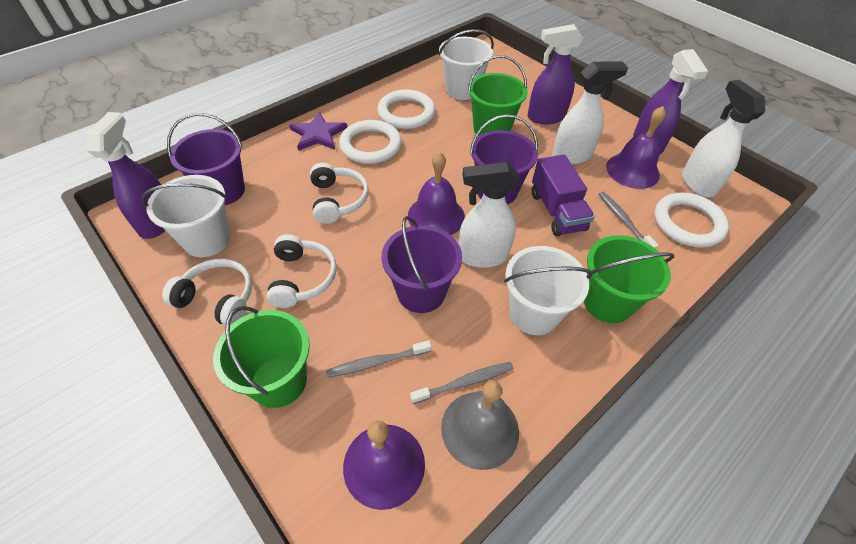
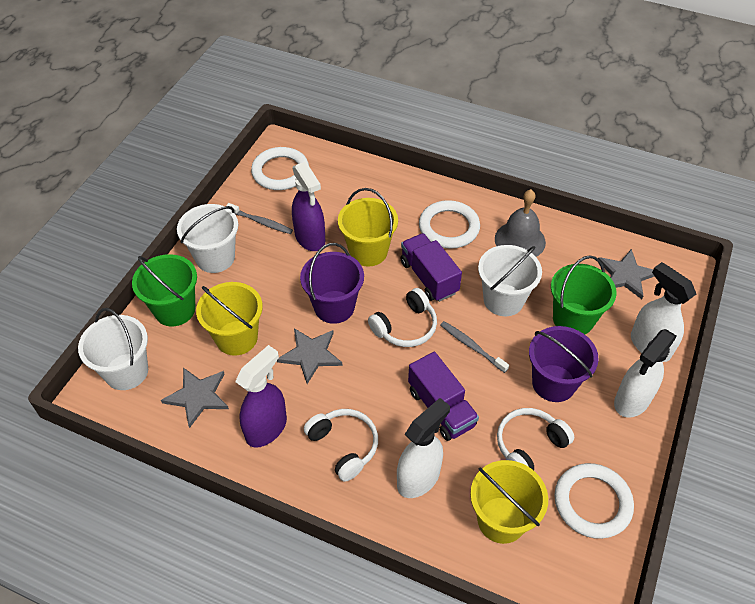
green bucket: 3 -> 2
grey star: 0 -> 3
grey toothbrush: 3 -> 2
purple bell: 3 -> 0
purple bucket: 3 -> 2
purple spray bottle: 3 -> 2
purple star: 1 -> 0
purple truck: 1 -> 2
yellow bucket: 0 -> 3

